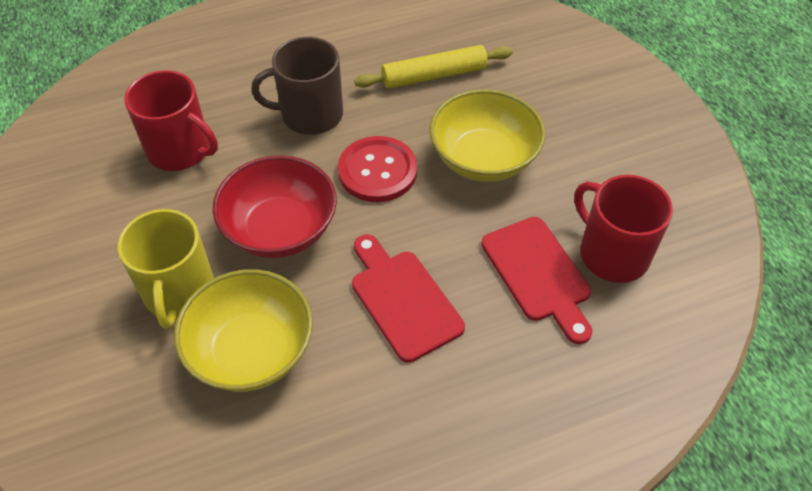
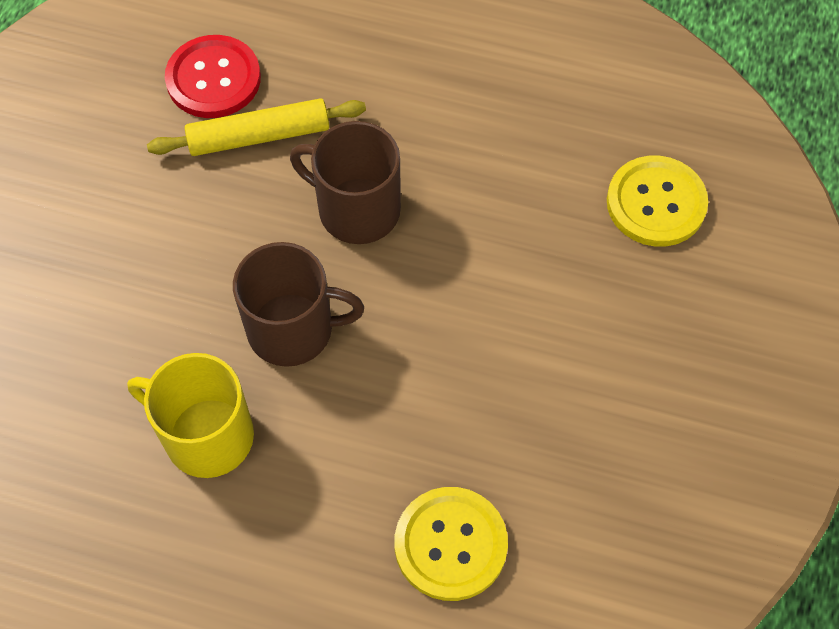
brown mug: 1 -> 2
red bowl: 1 -> 0
red cutting board: 2 -> 0
red mug: 2 -> 0
yellow bowl: 2 -> 0
yellow button: 0 -> 2

